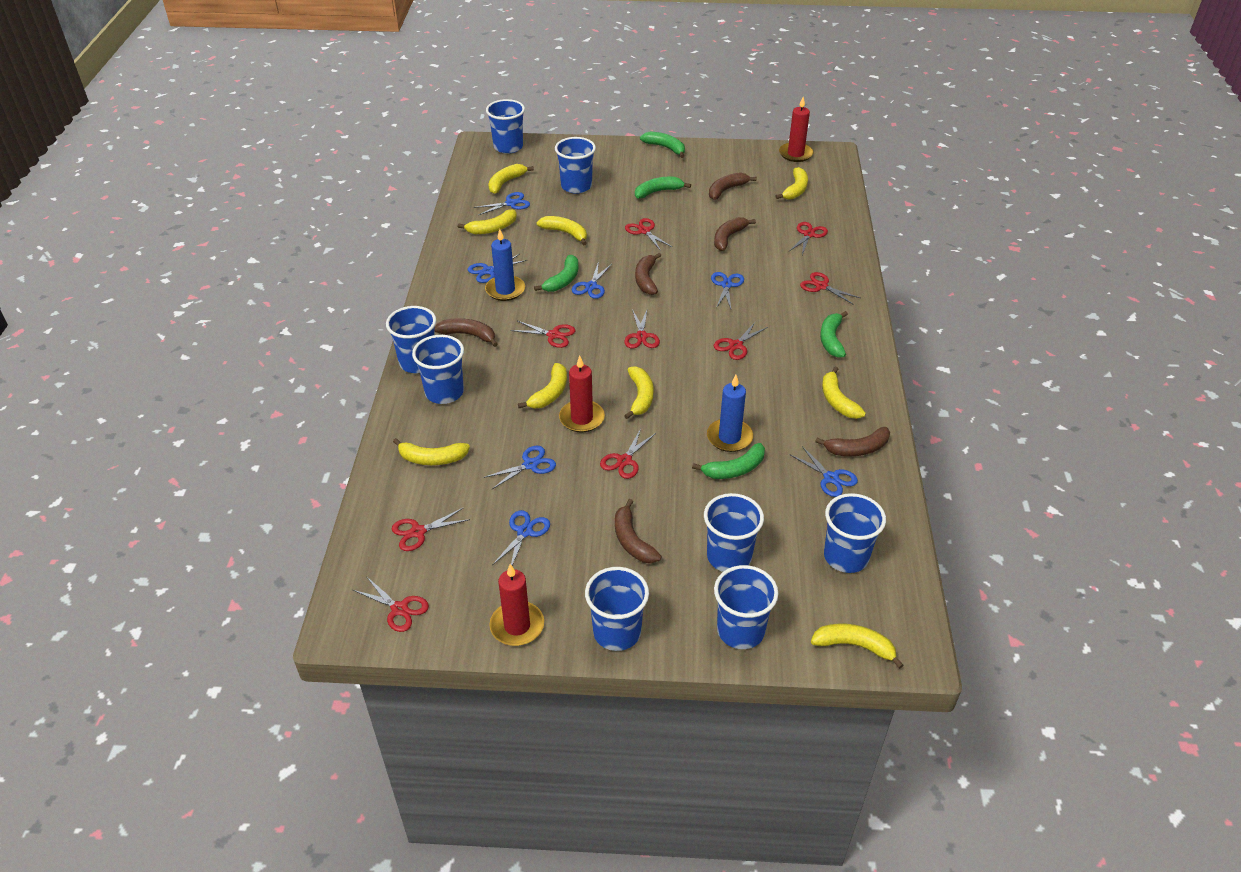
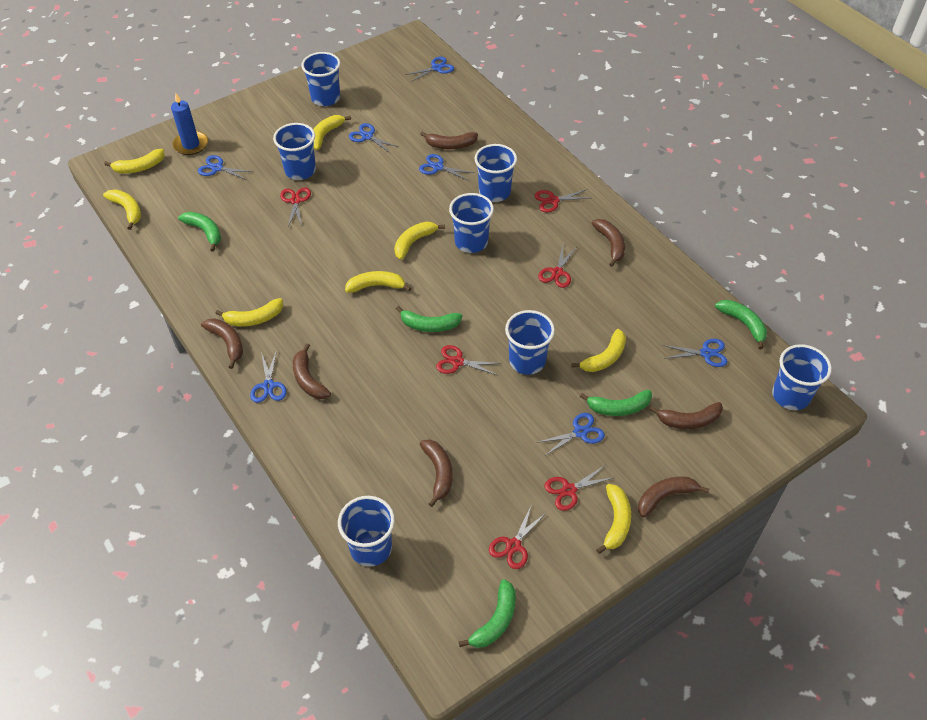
blue candle: 2 -> 1
blue cup: 8 -> 7
brown banana: 6 -> 7
red candle: 3 -> 0
red scissors: 9 -> 6
yellow banana: 9 -> 8

